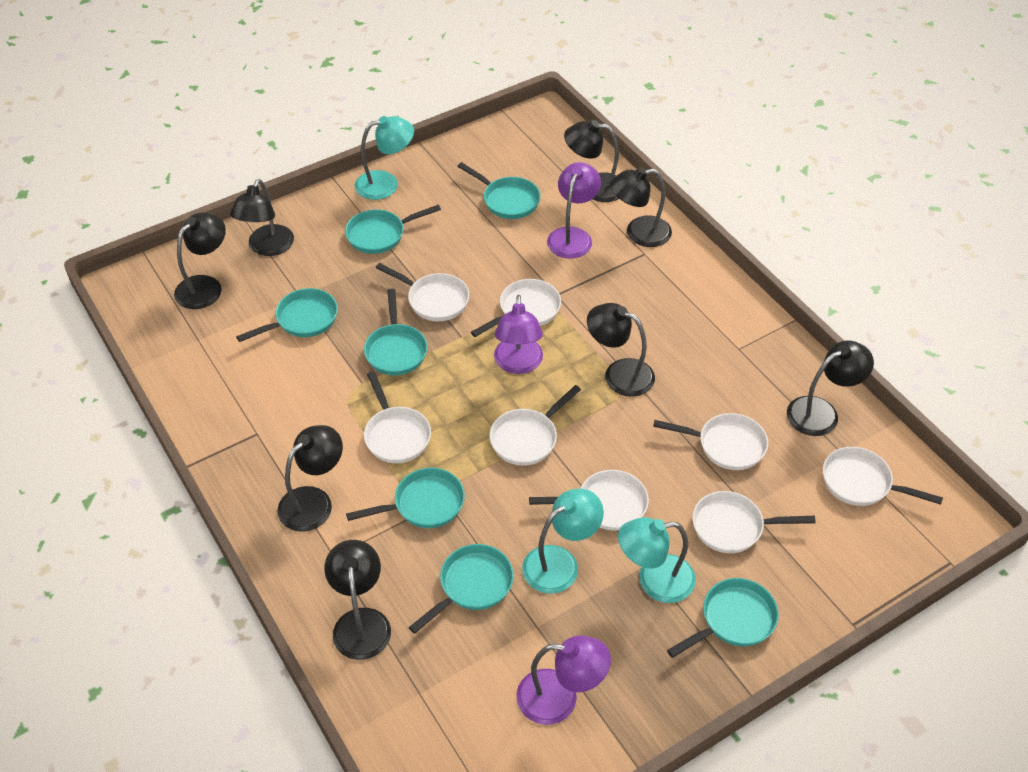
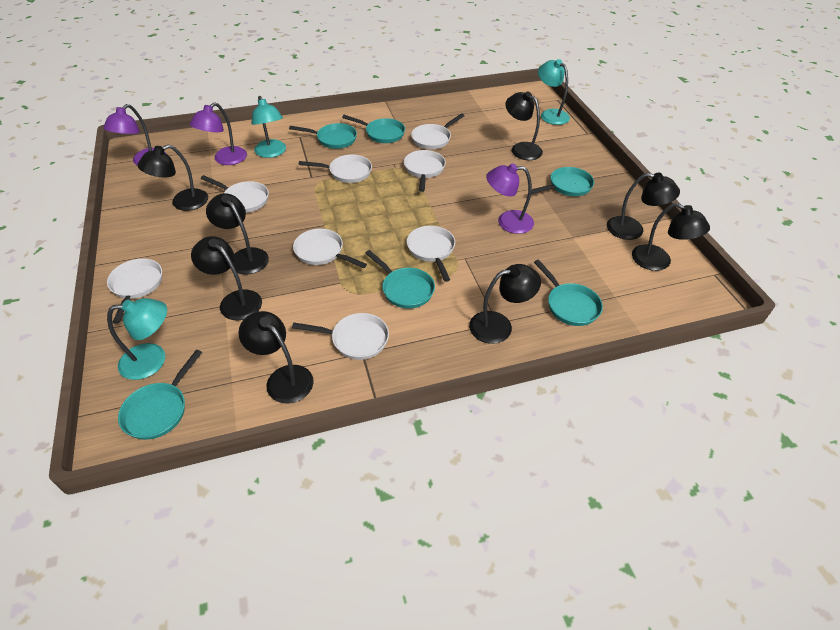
turquoise pan: 7 -> 6

